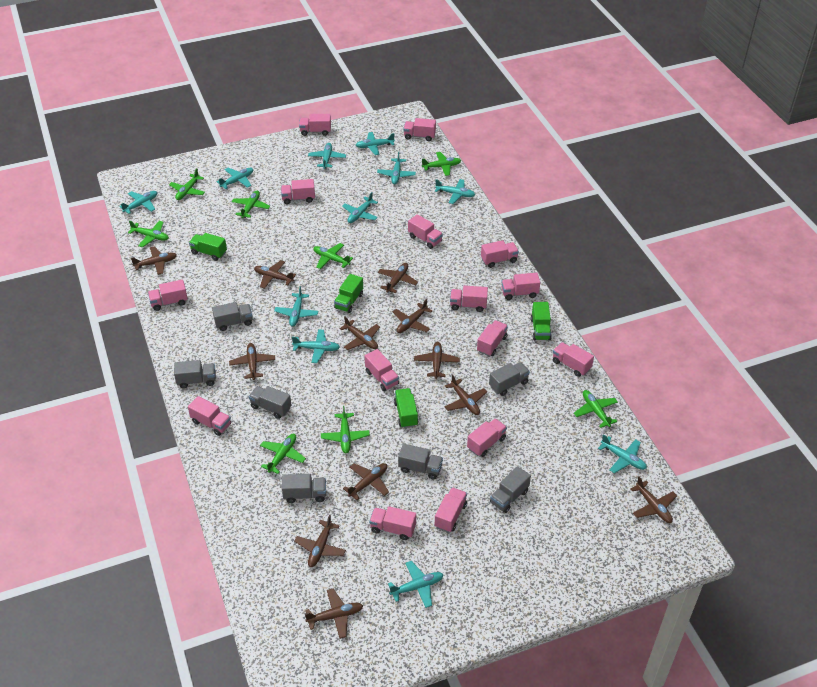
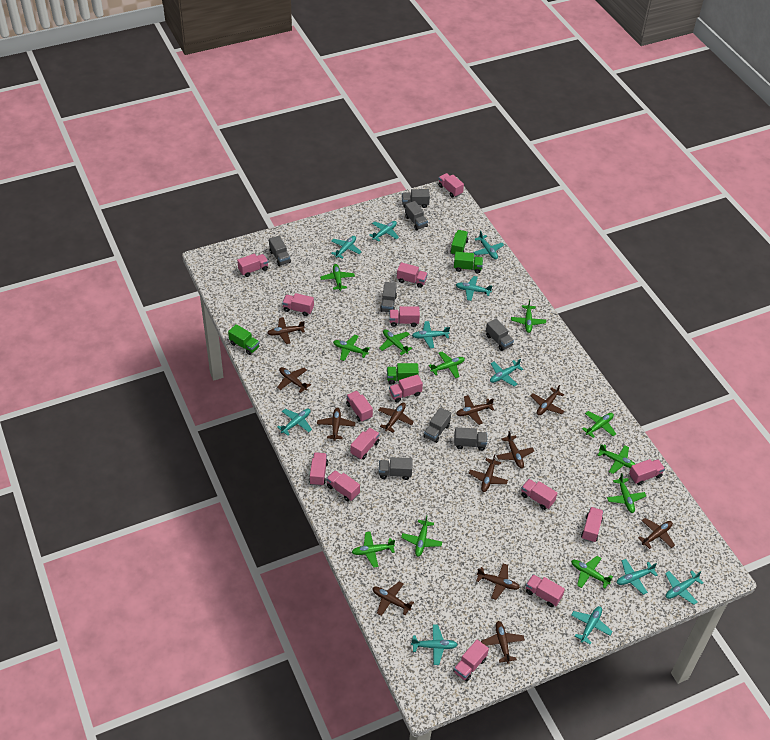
green plane: 8 -> 11
grey truck: 7 -> 8

